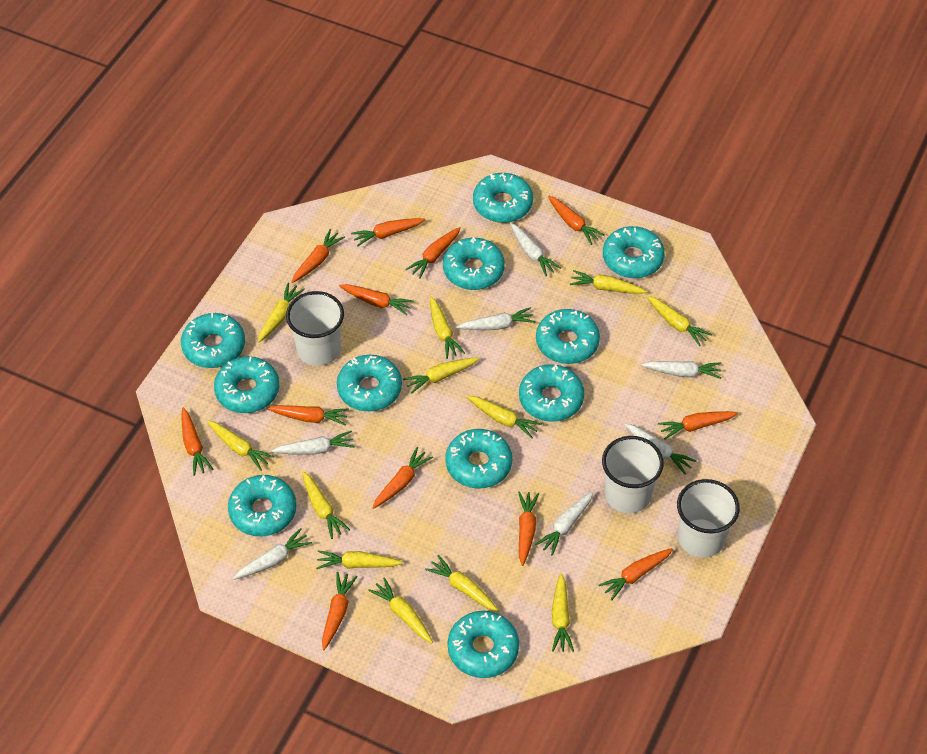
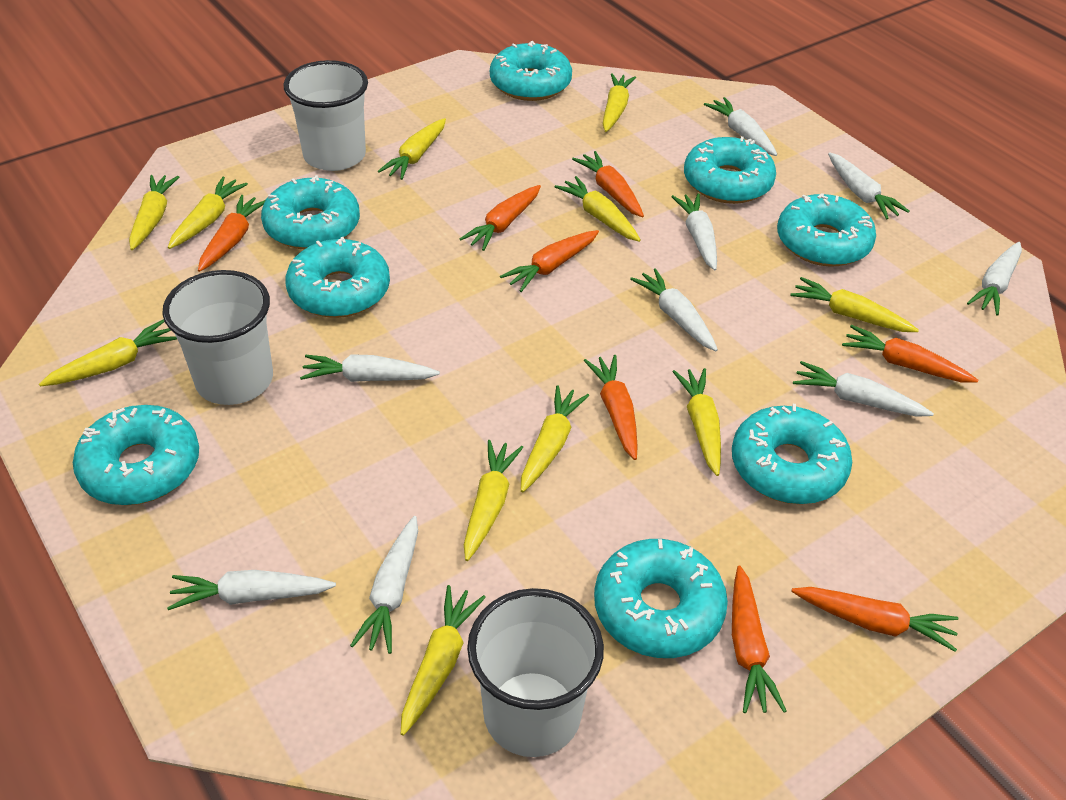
orange carrot: 12 -> 8
turquoise donut: 11 -> 8
white carrot: 7 -> 9
yellow carrot: 12 -> 11

